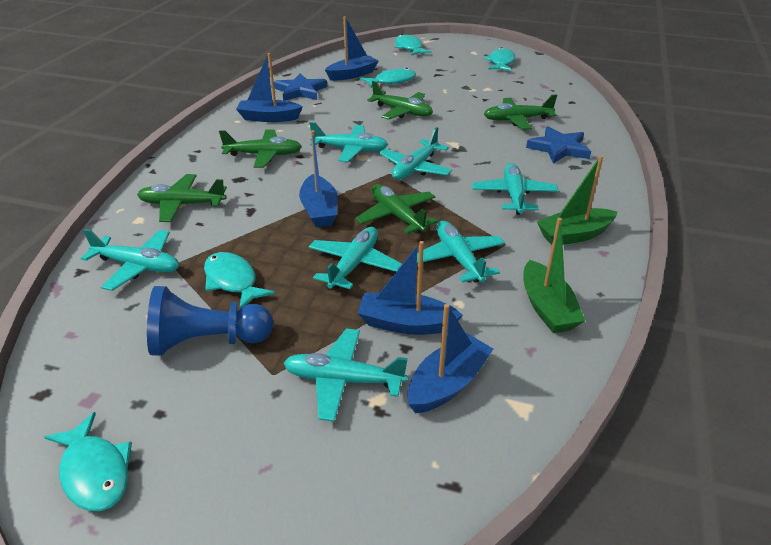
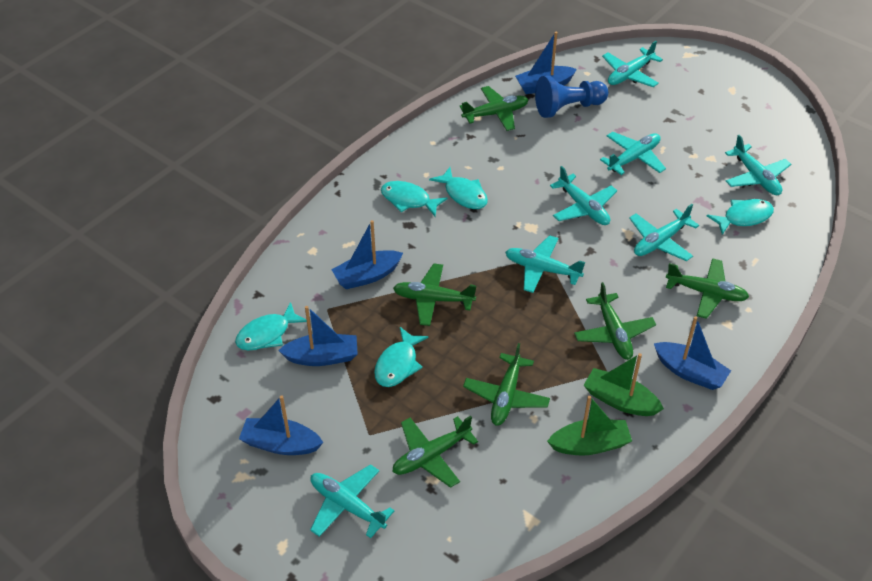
blue star: 2 -> 0
green plane: 5 -> 6

